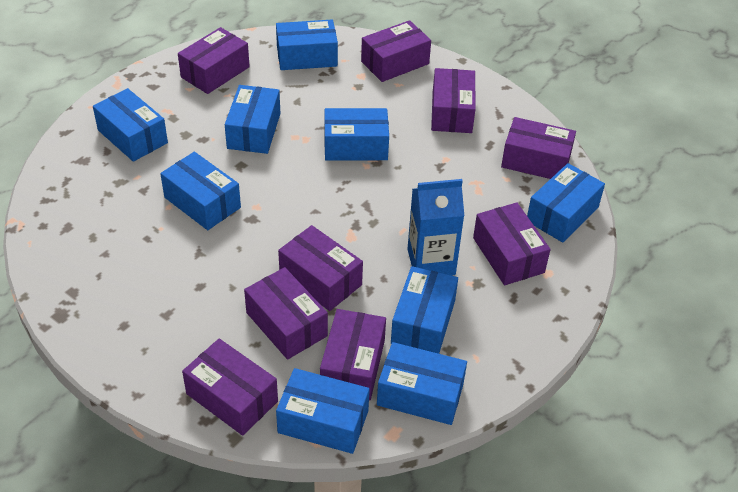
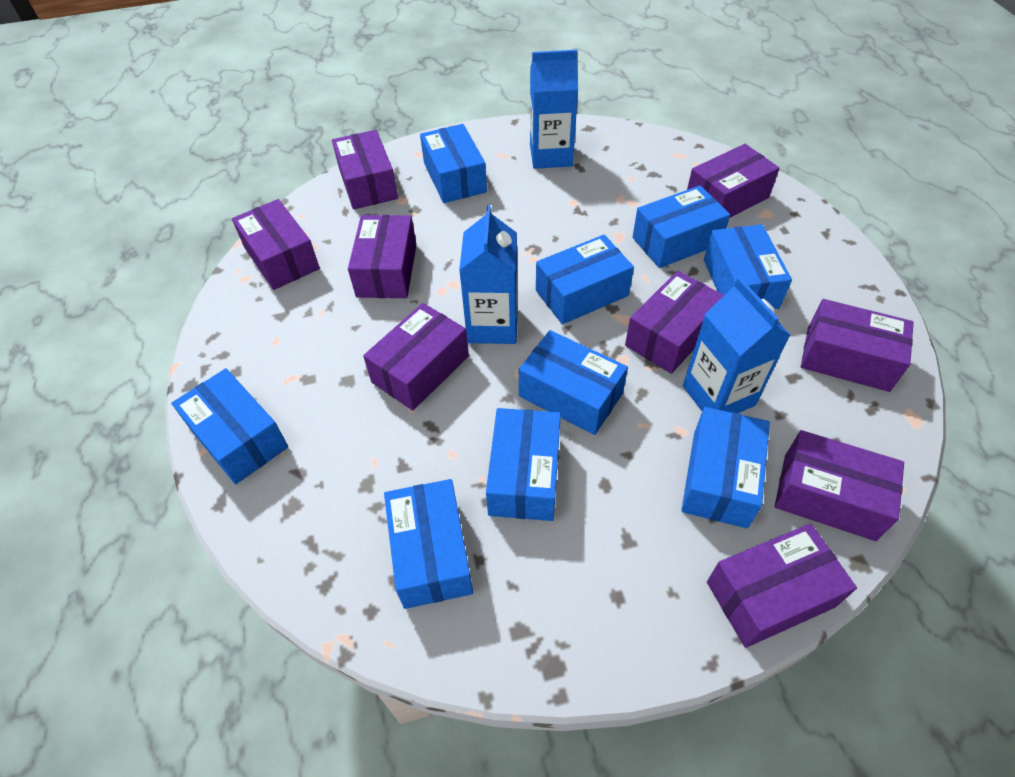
blue carton: 1 -> 3

